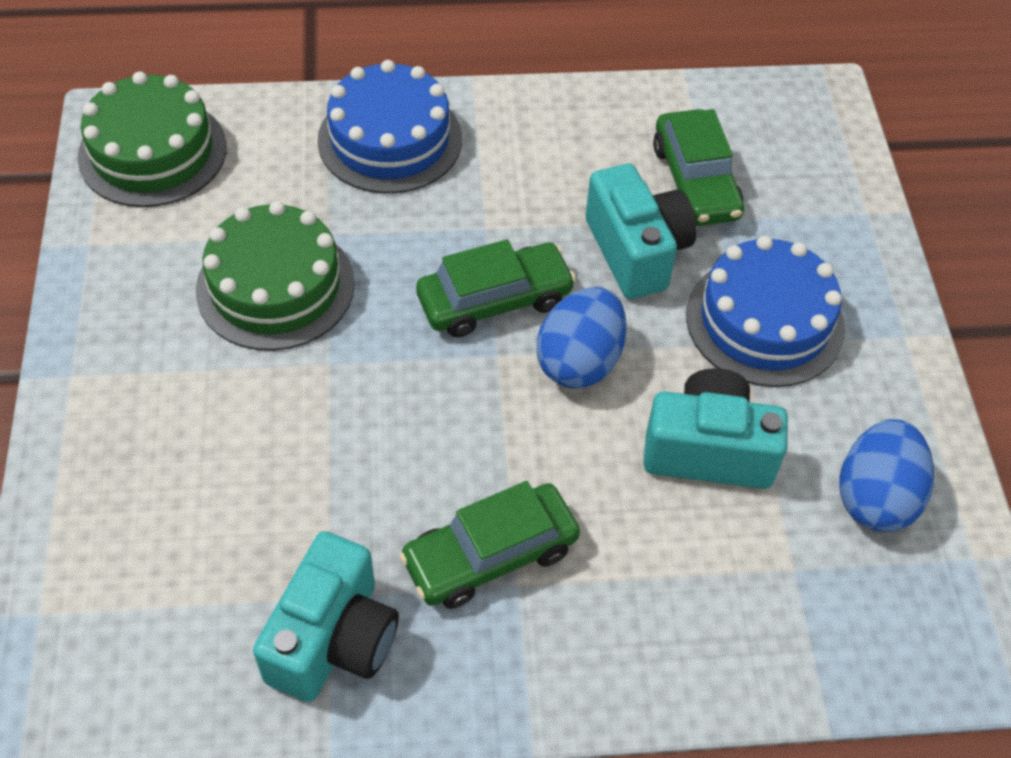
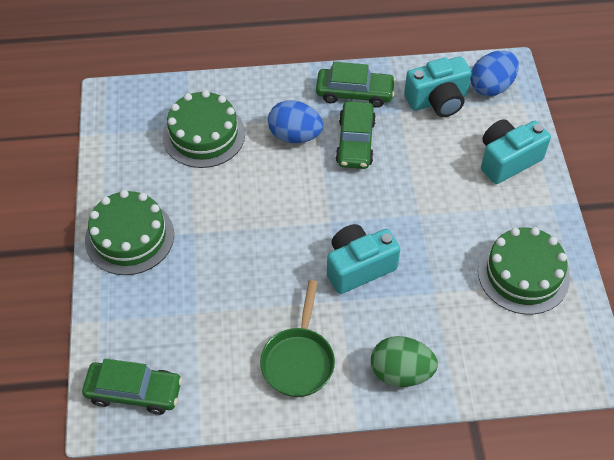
blue cake: 2 -> 0
green cake: 2 -> 3
green egg: 0 -> 1
green pan: 0 -> 1

